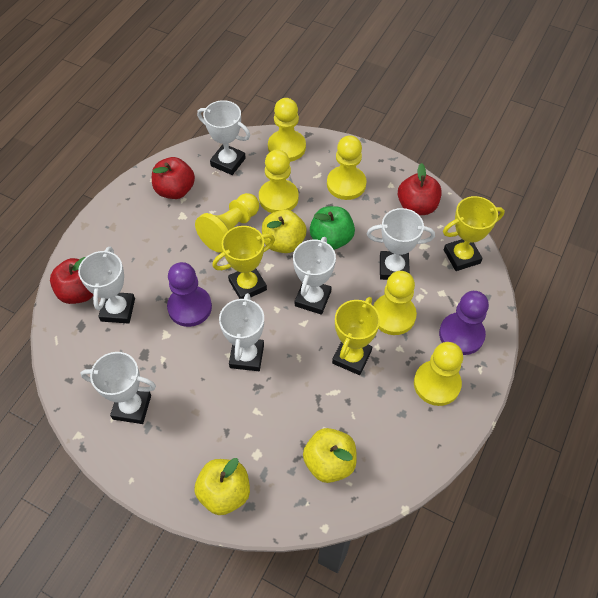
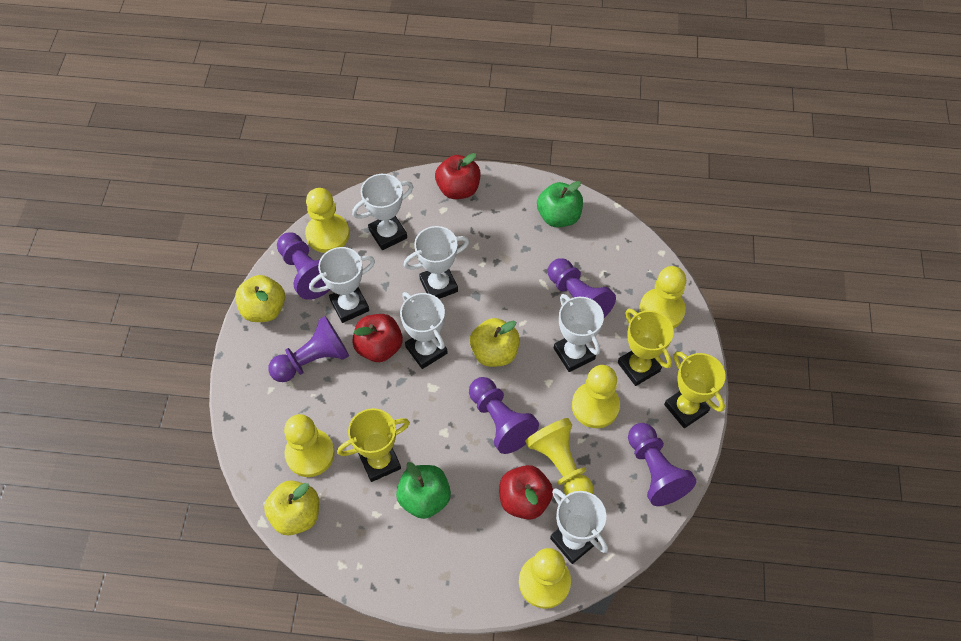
green apple: 1 -> 2
purple pawn: 2 -> 5

